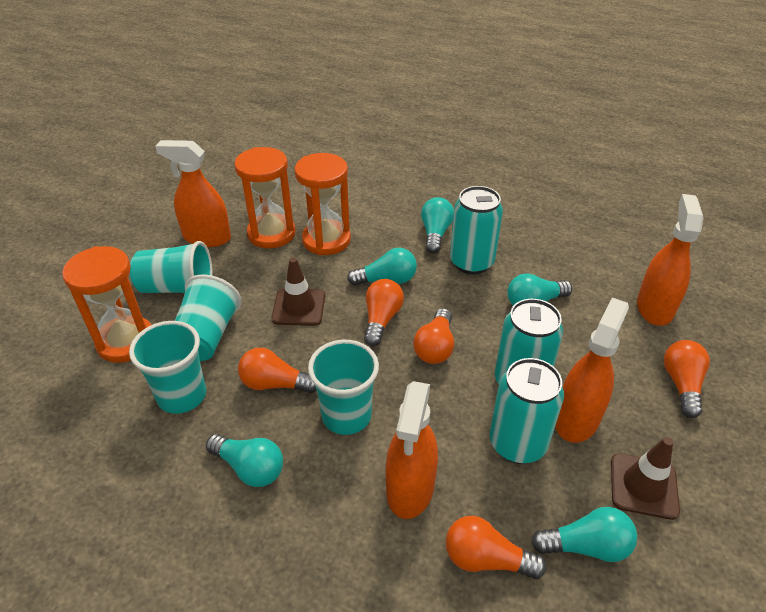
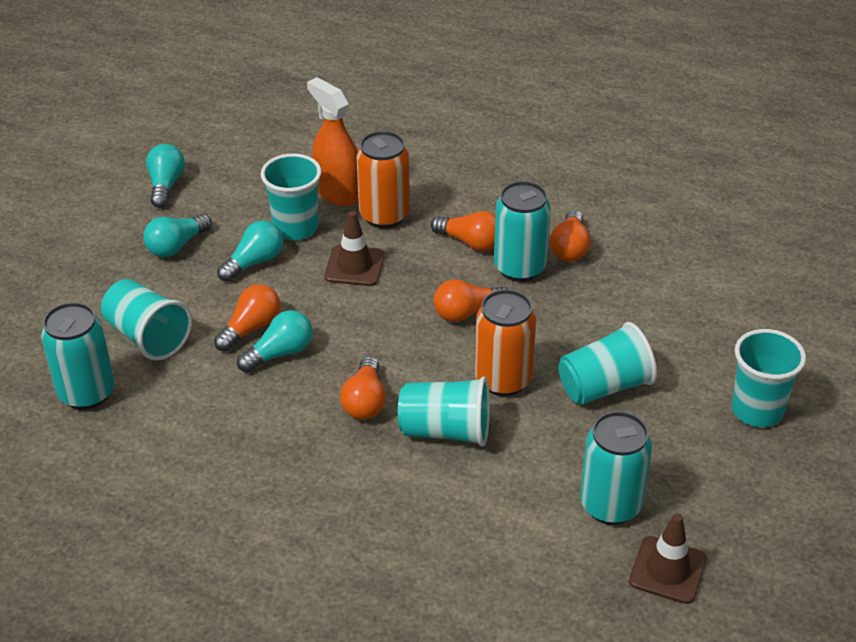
orange can: 0 -> 2
orange hourglass: 3 -> 0
orange spray bottle: 4 -> 1
turquoise cup: 4 -> 5
turquoise light bulb: 5 -> 4

